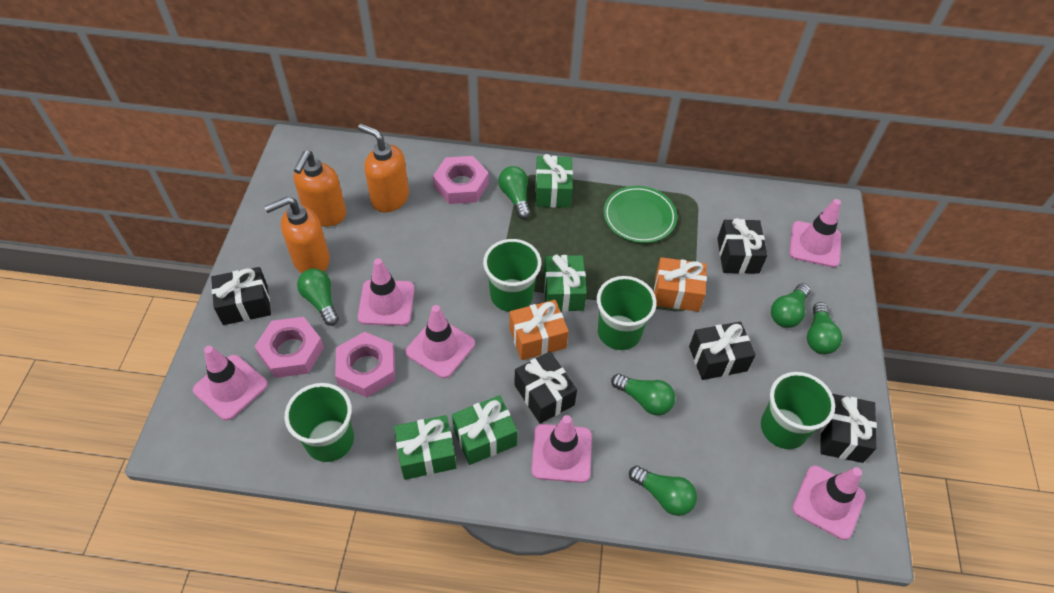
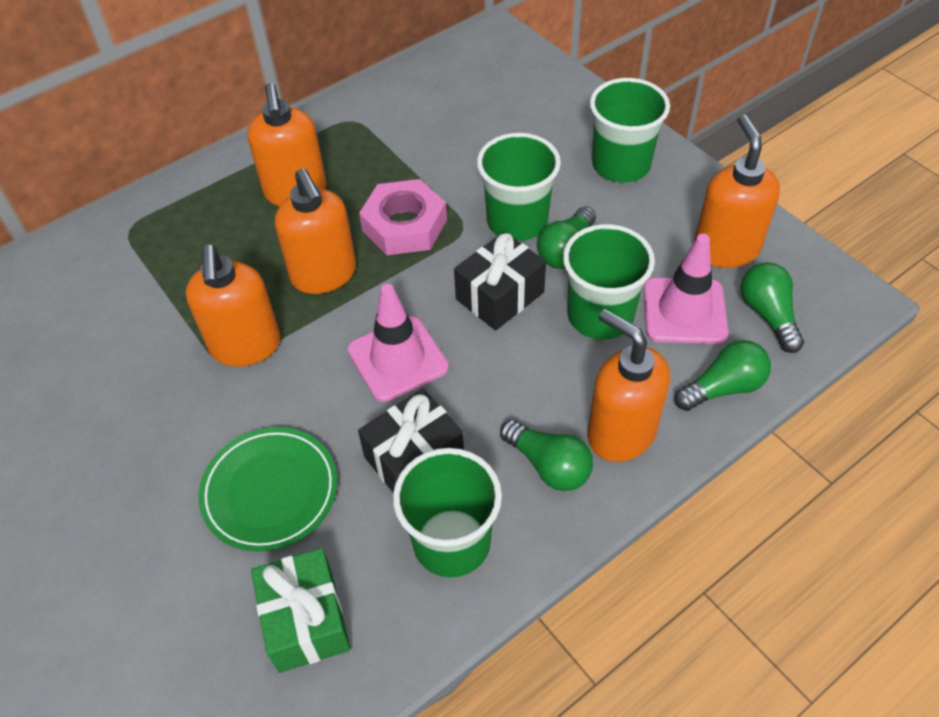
black gift: 5 -> 2
green gift: 4 -> 1
green light bulb: 6 -> 4
orange gift: 2 -> 0
orange soap dispenser: 3 -> 5
pink nut: 3 -> 1
pink traffic cone: 6 -> 2

